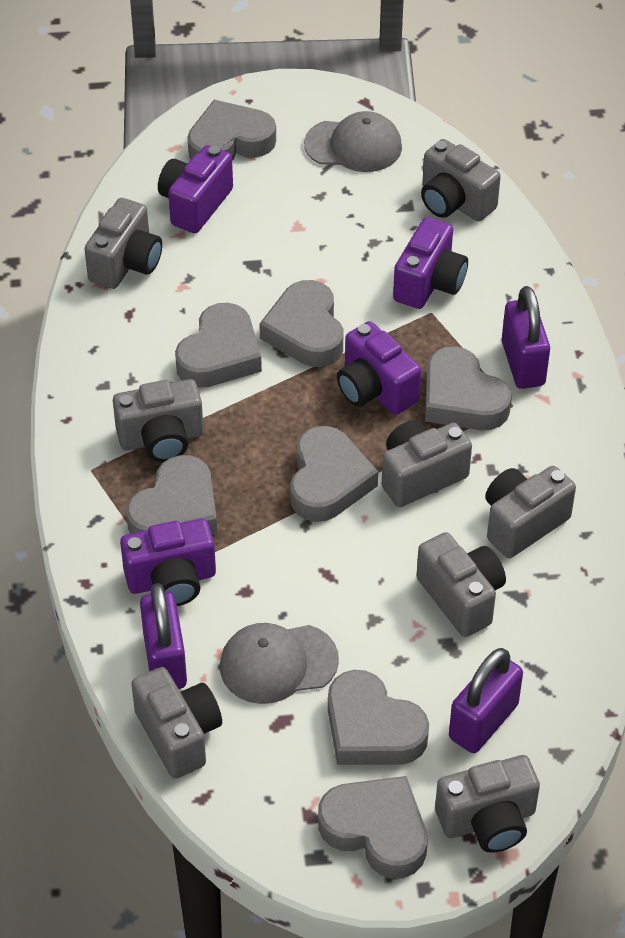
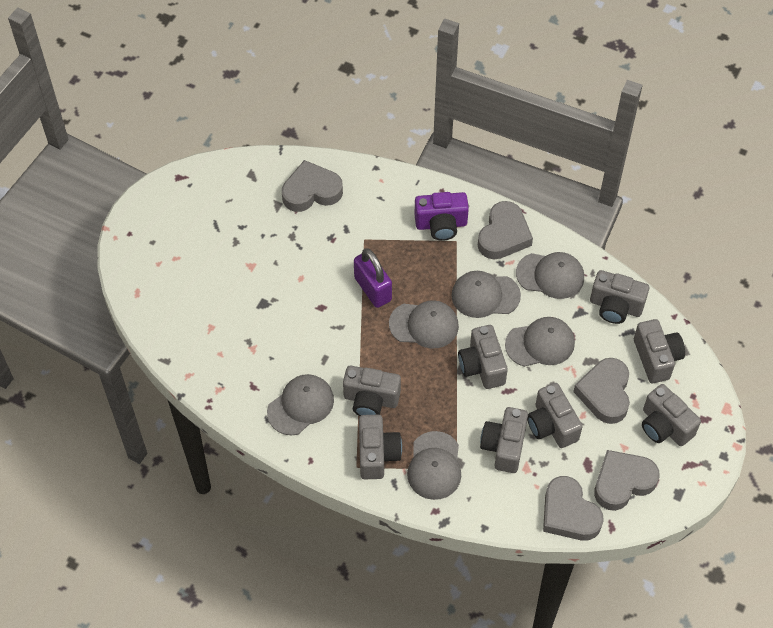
grey cap: 2 -> 6
grey heart: 8 -> 5
purple camera: 4 -> 1
purple padlock: 3 -> 1

